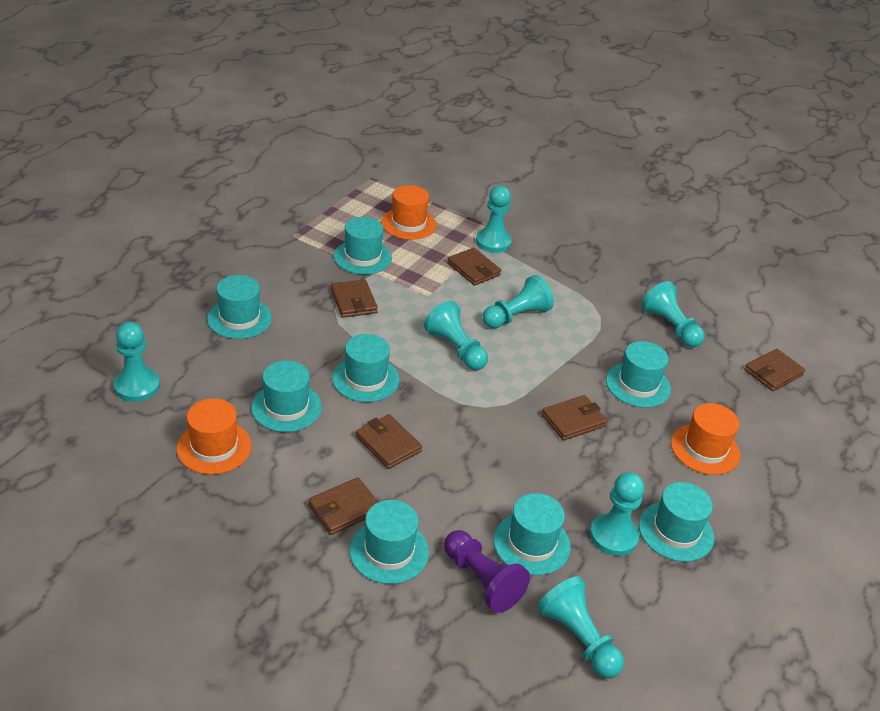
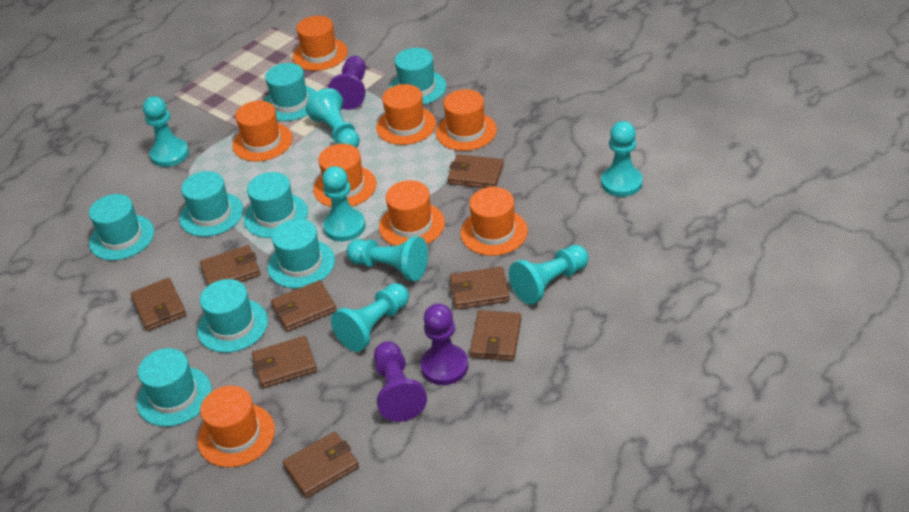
brown wallet: 6 -> 8
orange hat: 3 -> 8
purple pawn: 1 -> 3

